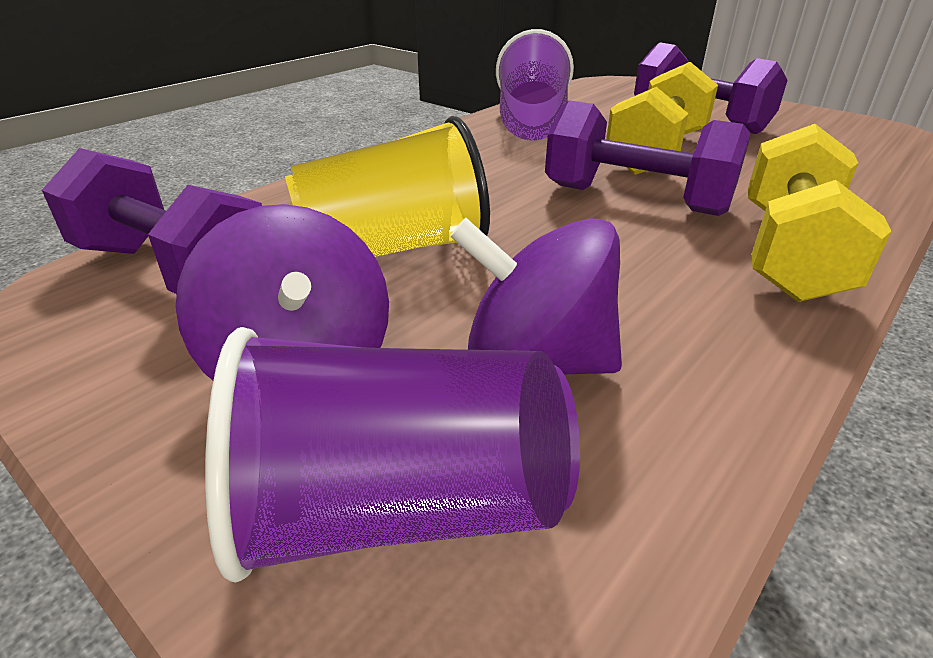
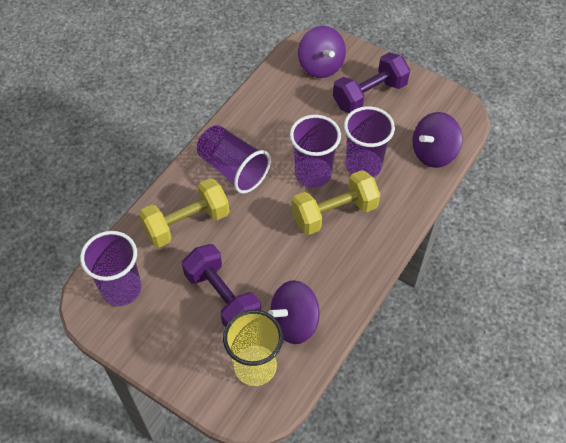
purple cup: 2 -> 4
purple dumbbell: 3 -> 2
purple spinning top: 2 -> 3

